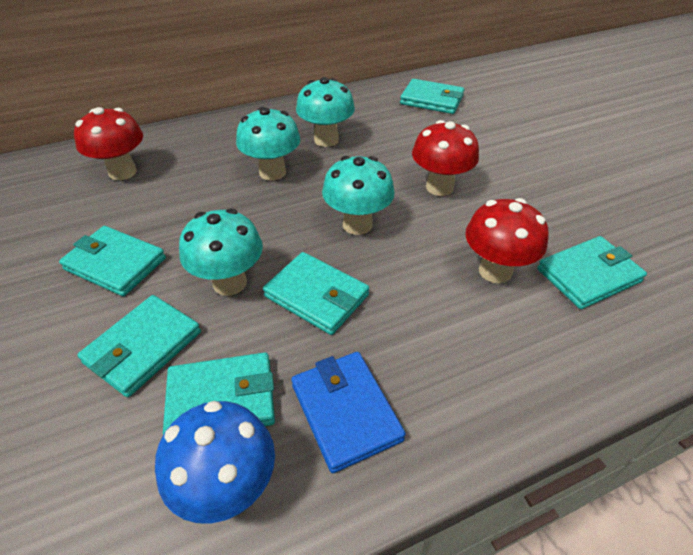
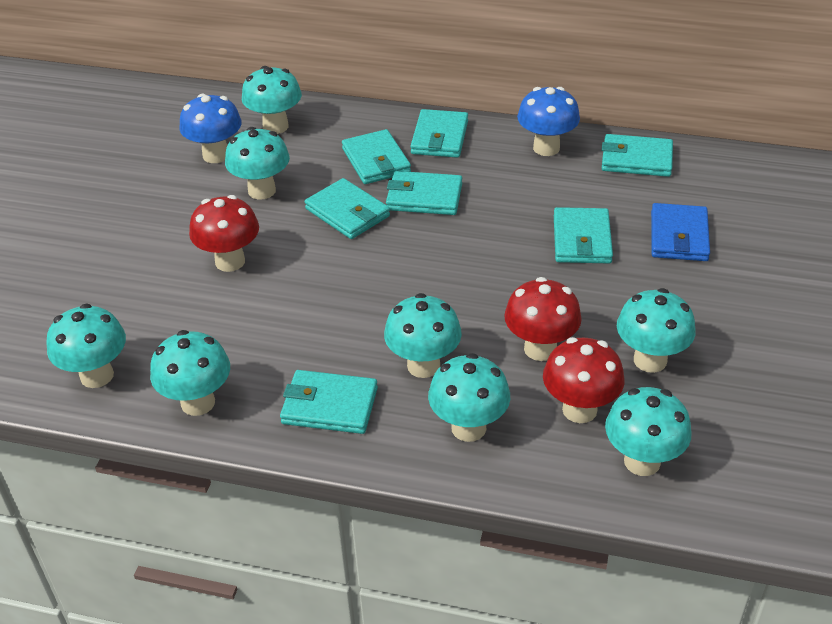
blue mushroom: 1 -> 2
turquoise mushroom: 4 -> 8
turquoise wallet: 6 -> 7

